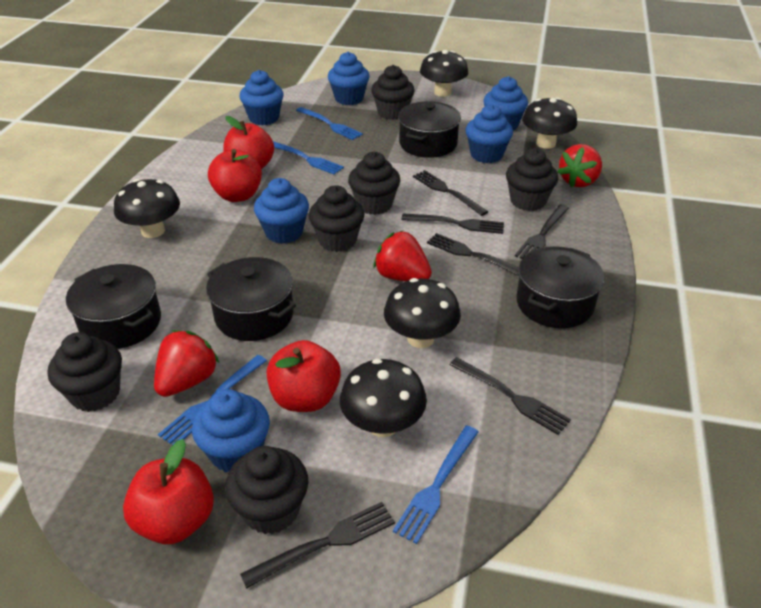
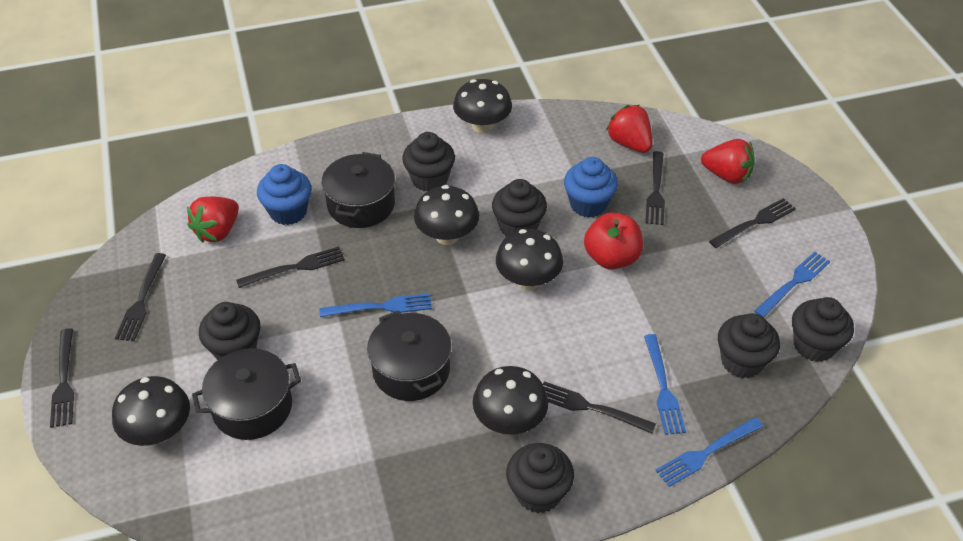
black pot: 4 -> 3
blue cupcake: 6 -> 2
red apple: 4 -> 1

